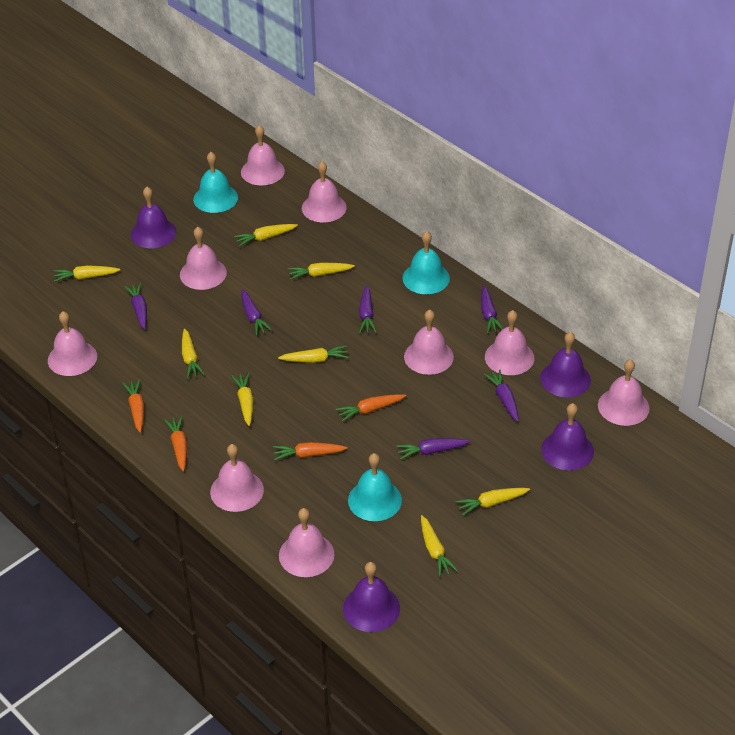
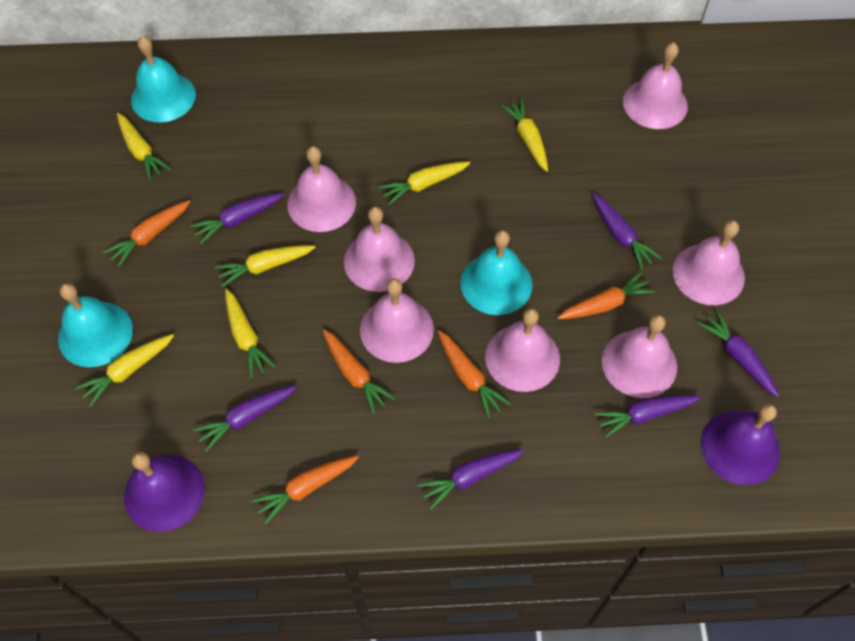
orange carrot: 4 -> 5
pink bell: 9 -> 7
purple bell: 4 -> 2
yellow carrot: 8 -> 6

